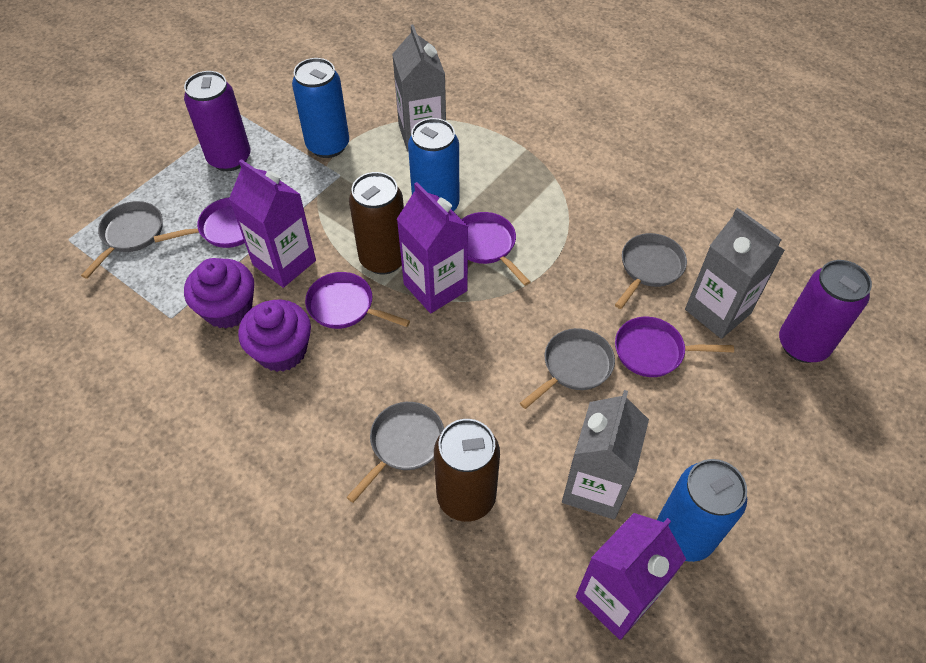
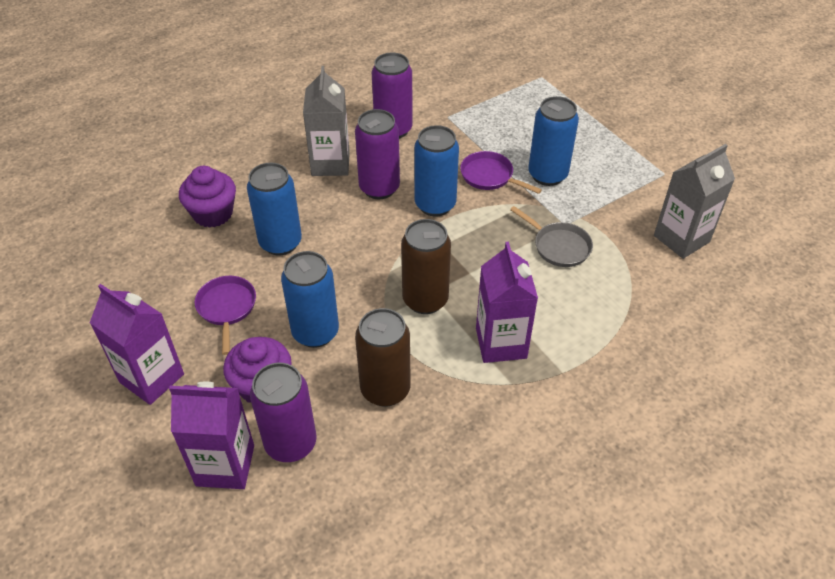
blue can: 3 -> 4
grey carton: 3 -> 2
grey pan: 4 -> 1
purple can: 2 -> 3
purple pan: 4 -> 2

